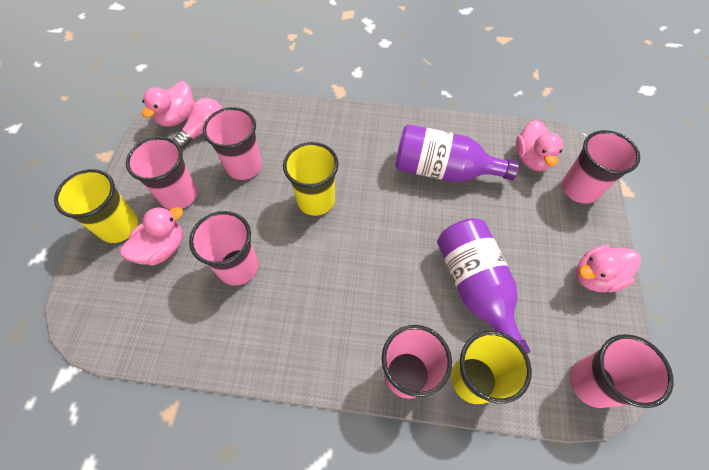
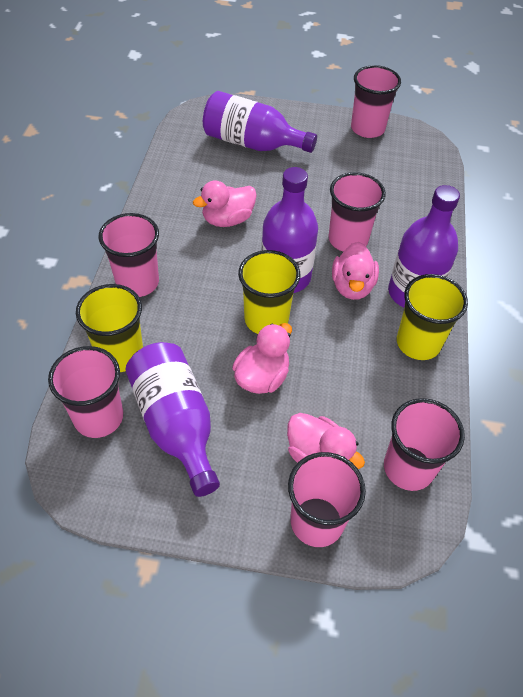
pink light bulb: 1 -> 0
purple bottle: 2 -> 4

